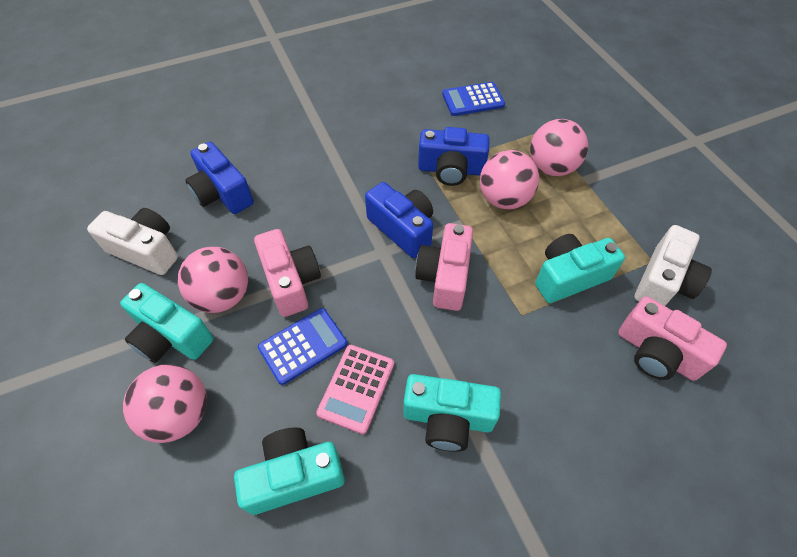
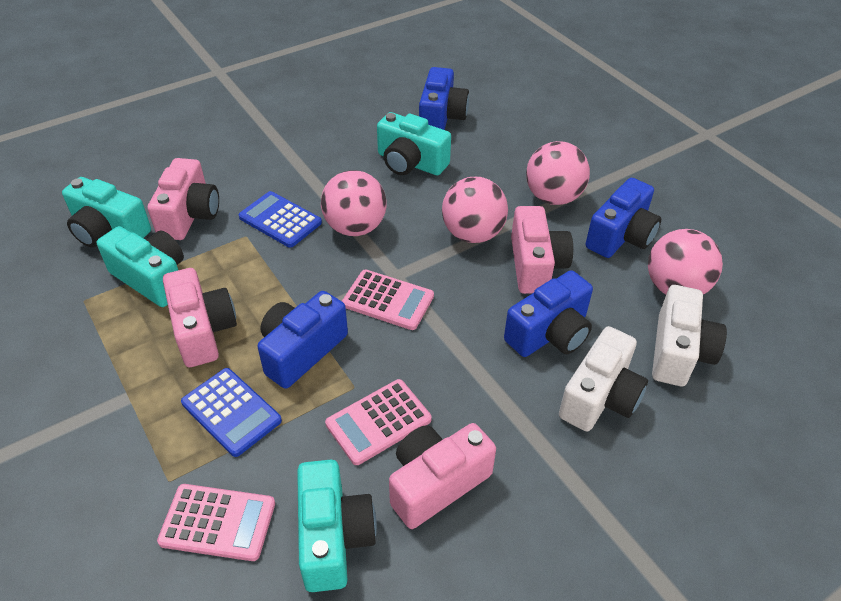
blue camera: 3 -> 4
pink calculator: 1 -> 3
pink camera: 3 -> 4

